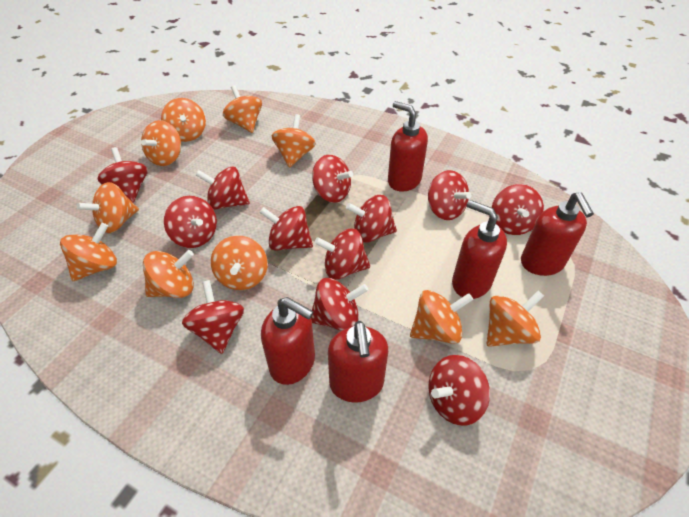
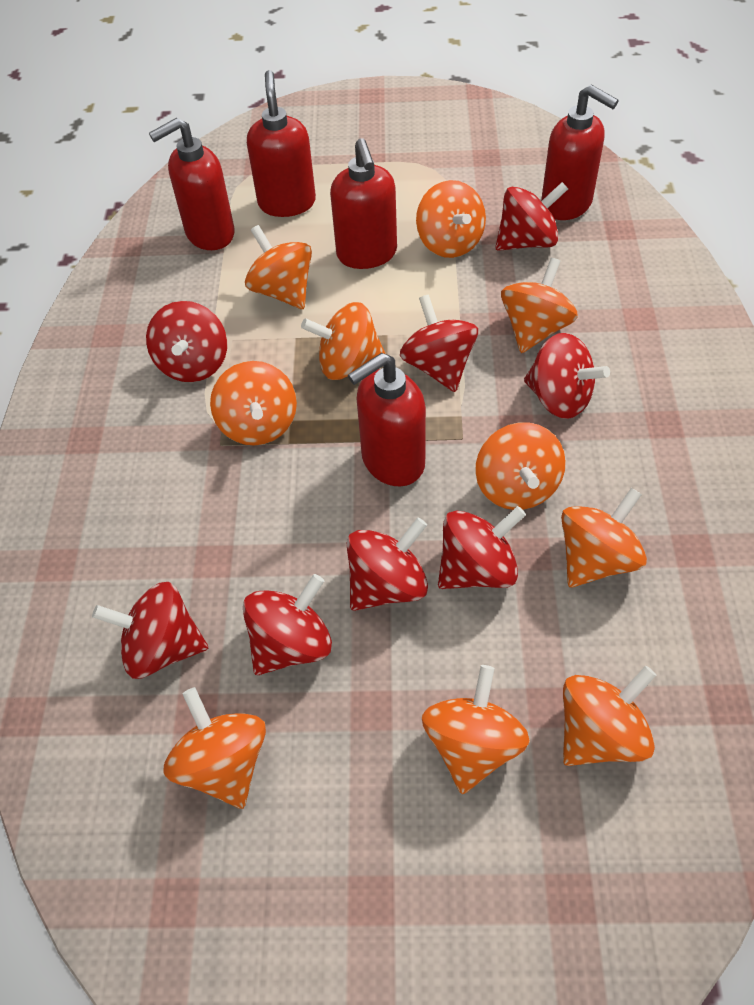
red spinning top: 12 -> 8

